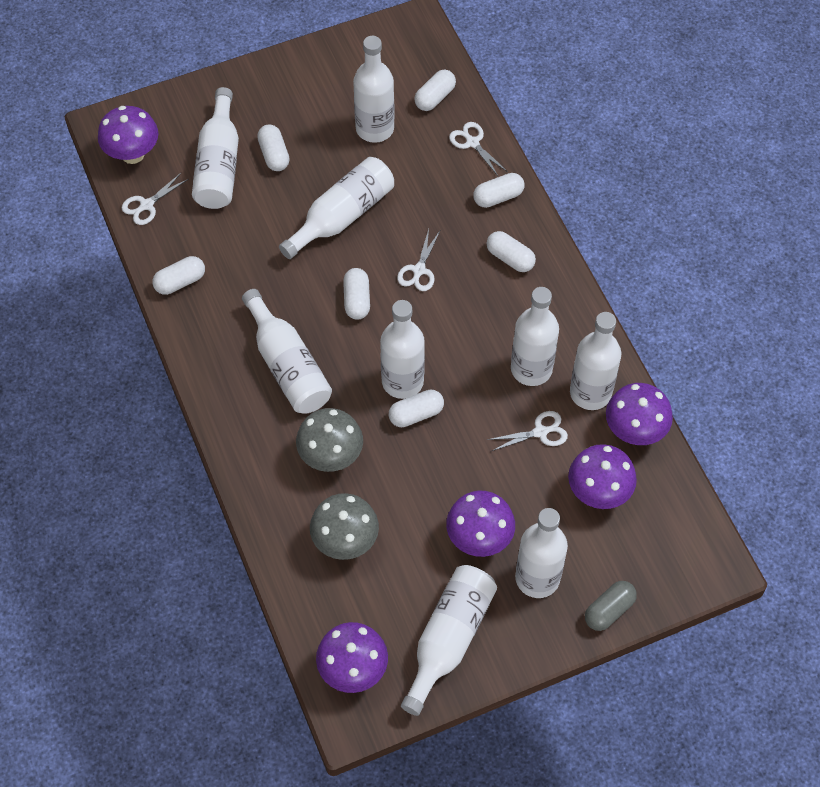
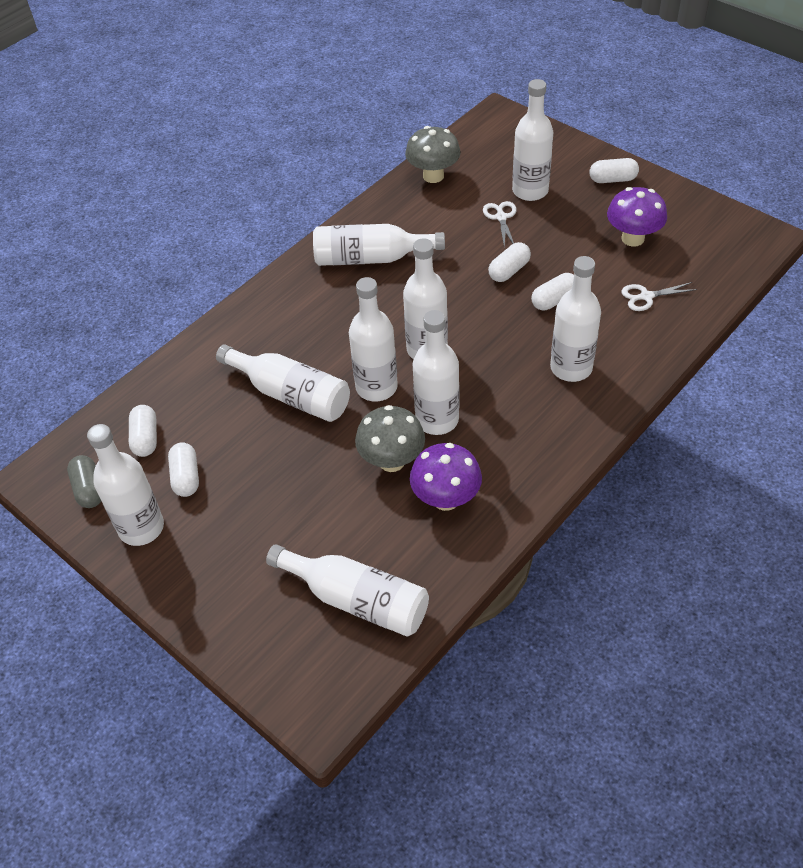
purple mushroom: 5 -> 2
white capsule: 7 -> 5
white scissors: 4 -> 2

